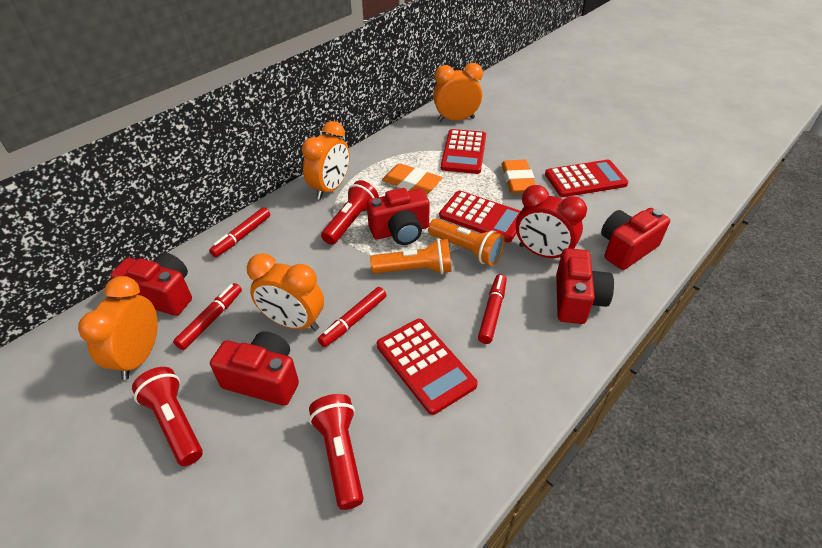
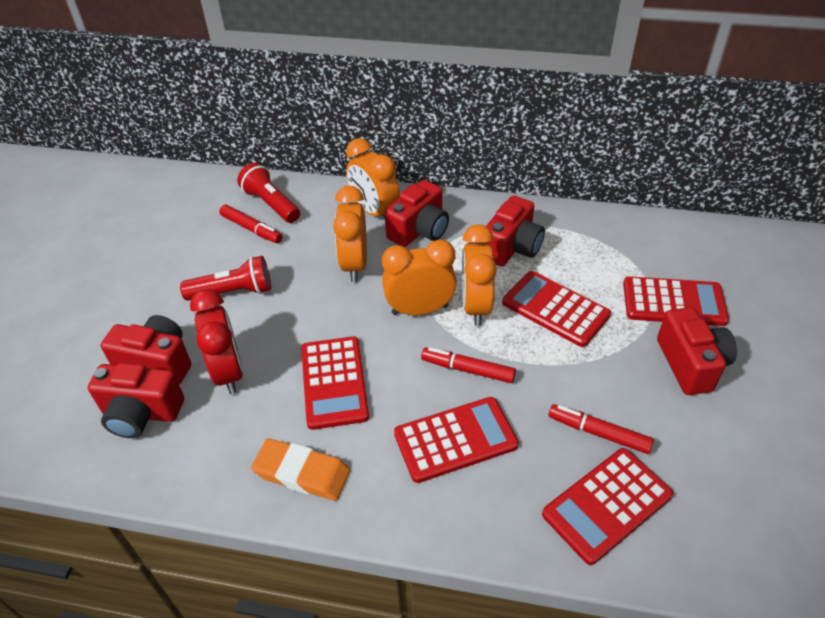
orange eraser: 2 -> 1
orange flashlight: 2 -> 0
red calculator: 4 -> 5
red flashlight: 3 -> 2
red marker: 4 -> 3

